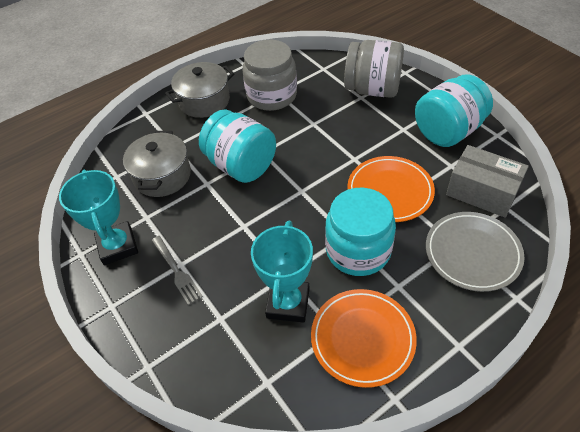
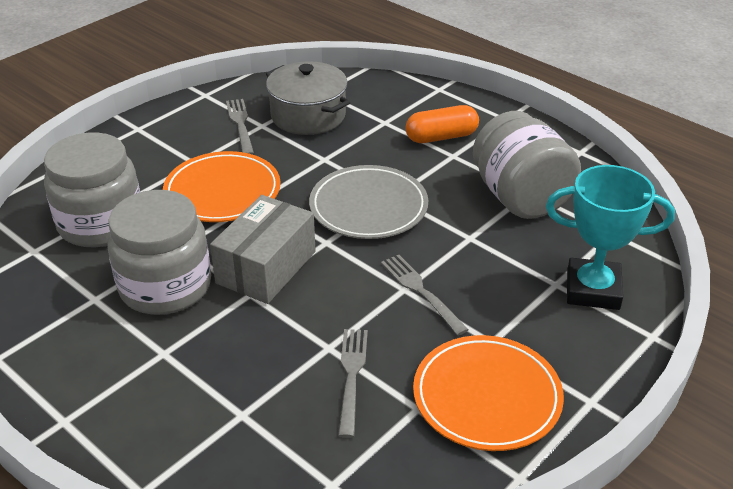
grey fork: 1 -> 3
grey jar: 2 -> 3
grey pot: 2 -> 1
orange capsule: 0 -> 1
turquoise jar: 3 -> 0
turquoise trophy: 2 -> 1

